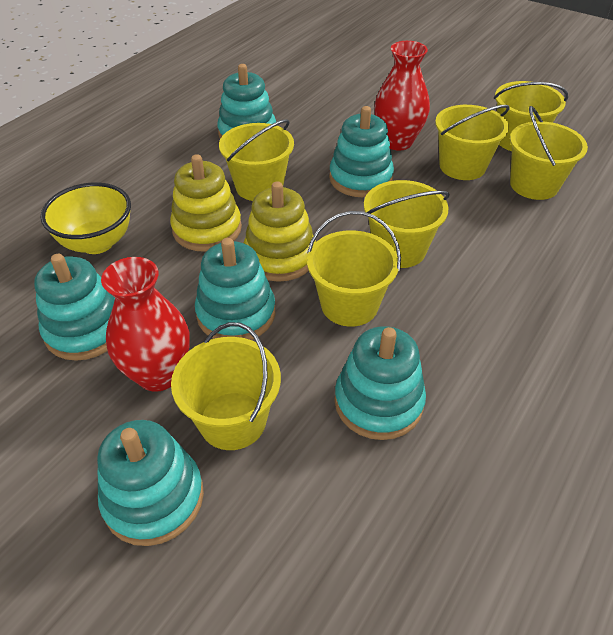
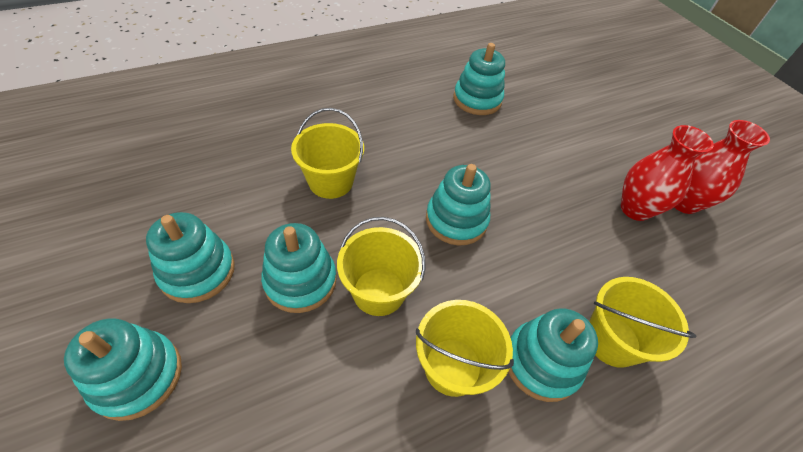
yellow bowl: 1 -> 0
yellow bucket: 7 -> 4
yellow stacking toy: 2 -> 0

